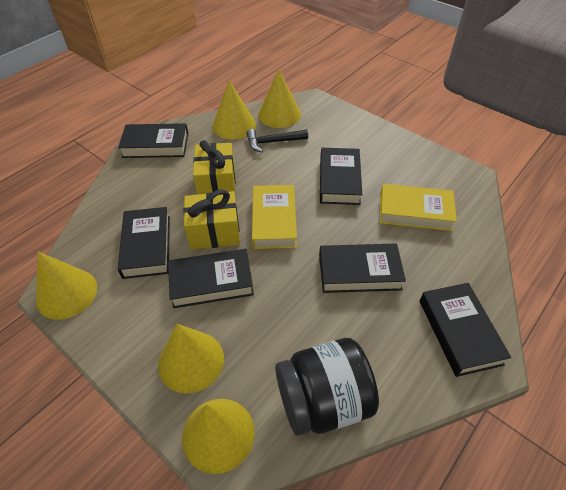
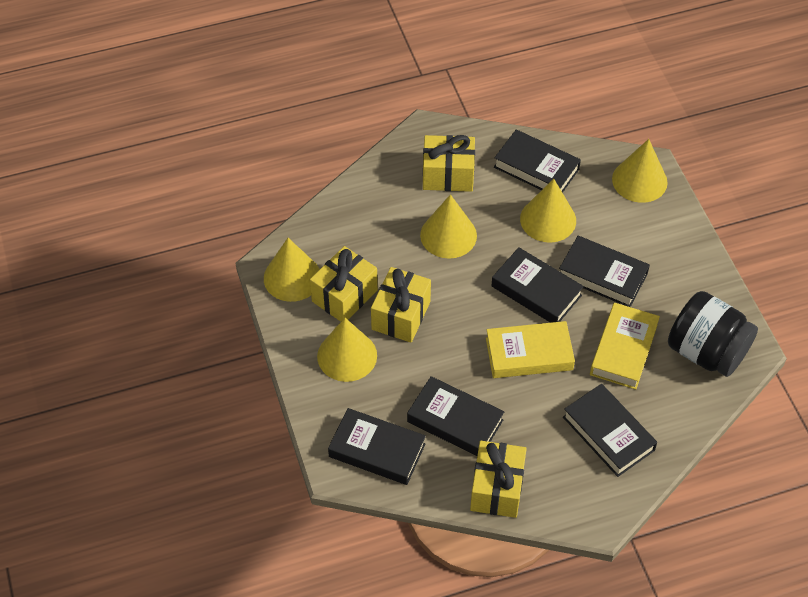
black hammer: 1 -> 0
yellow gift: 2 -> 4

